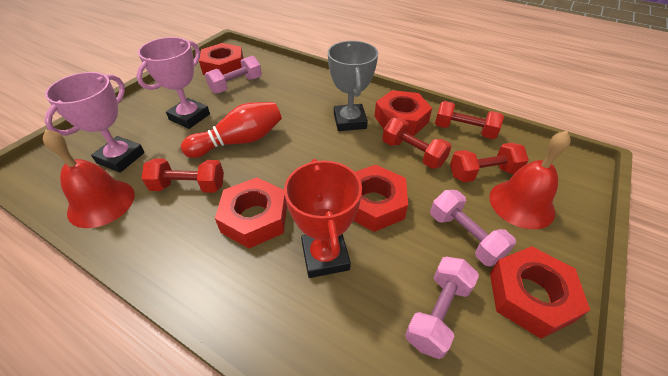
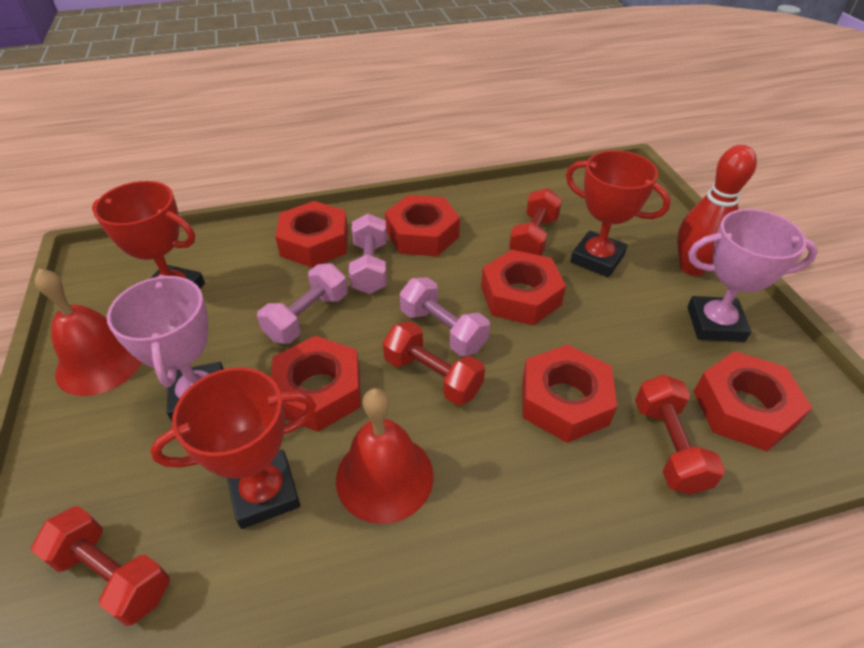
grey trophy: 1 -> 0
red nut: 5 -> 6
red trophy: 1 -> 3

